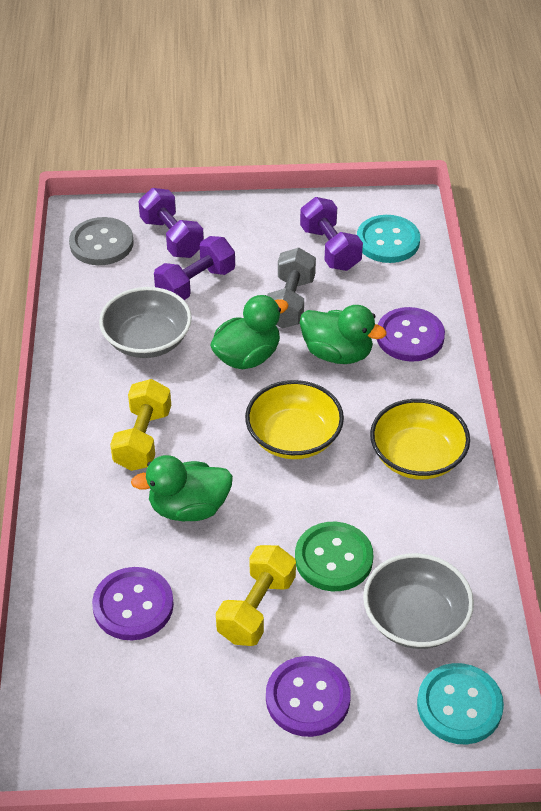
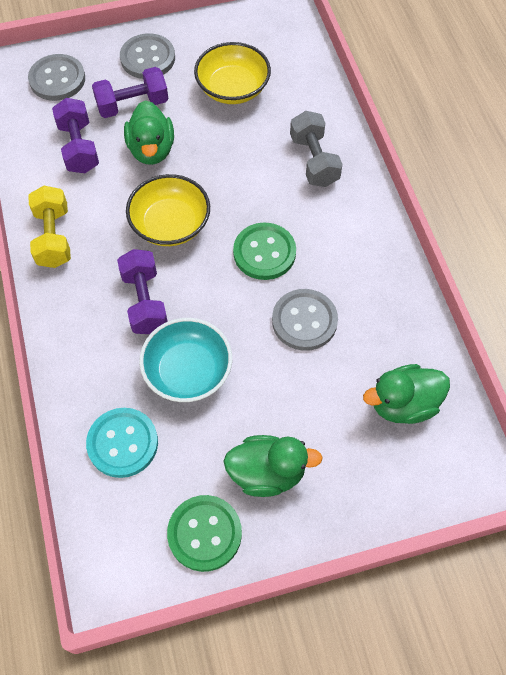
green button: 1 -> 2
grey bowl: 2 -> 0
grey button: 1 -> 3
purple button: 3 -> 0
turquoise bowl: 0 -> 1
turquoise button: 2 -> 1
yellow dumbbell: 2 -> 1

